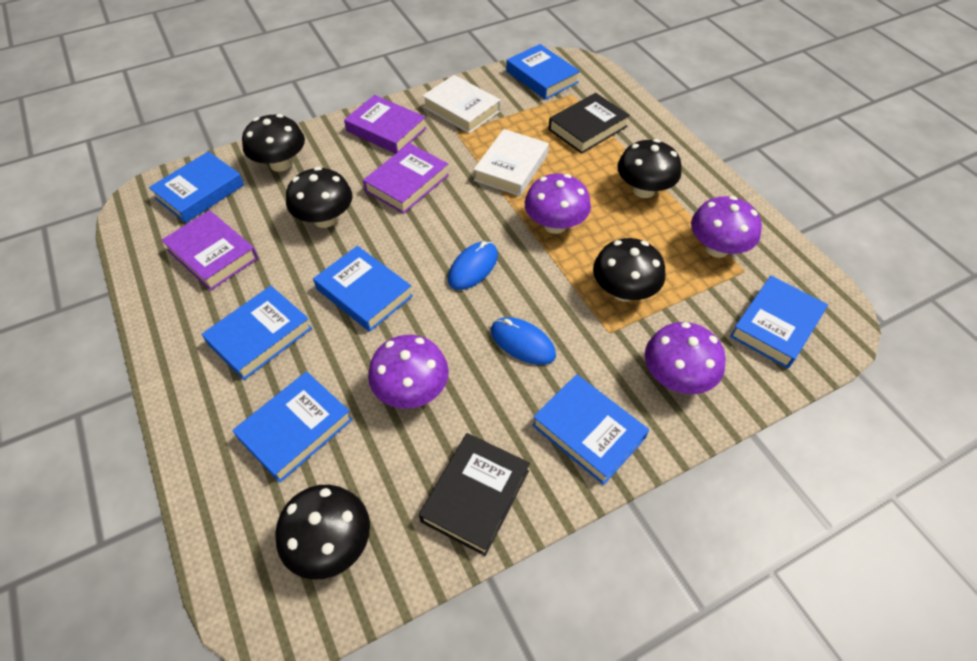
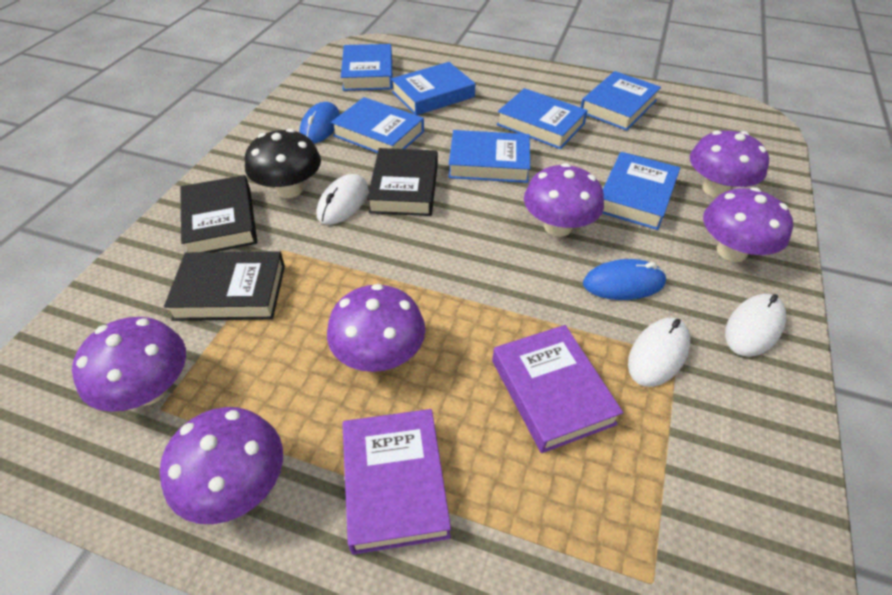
black book: 2 -> 3
black mushroom: 5 -> 1
purple book: 3 -> 2
purple mushroom: 4 -> 6
white book: 2 -> 0
white mouse: 0 -> 3

